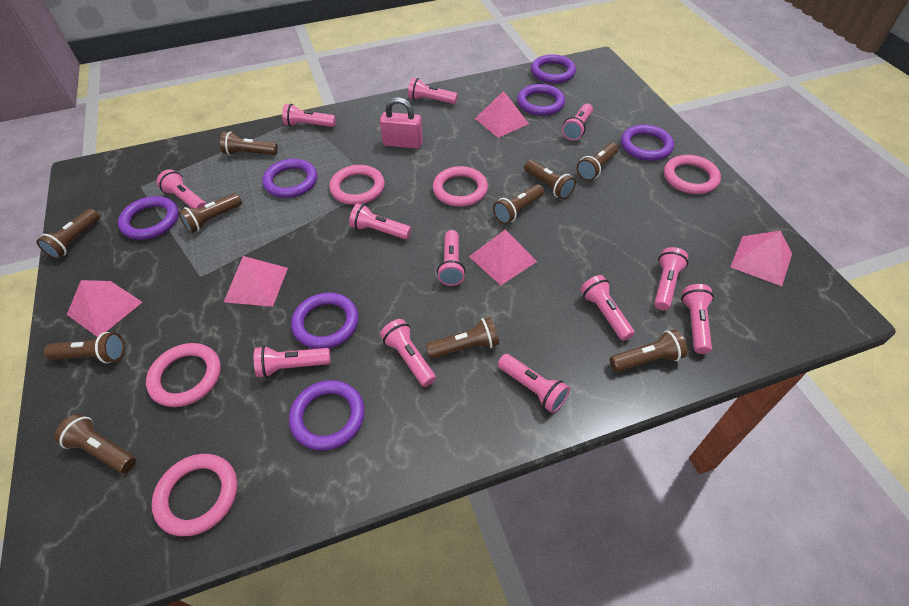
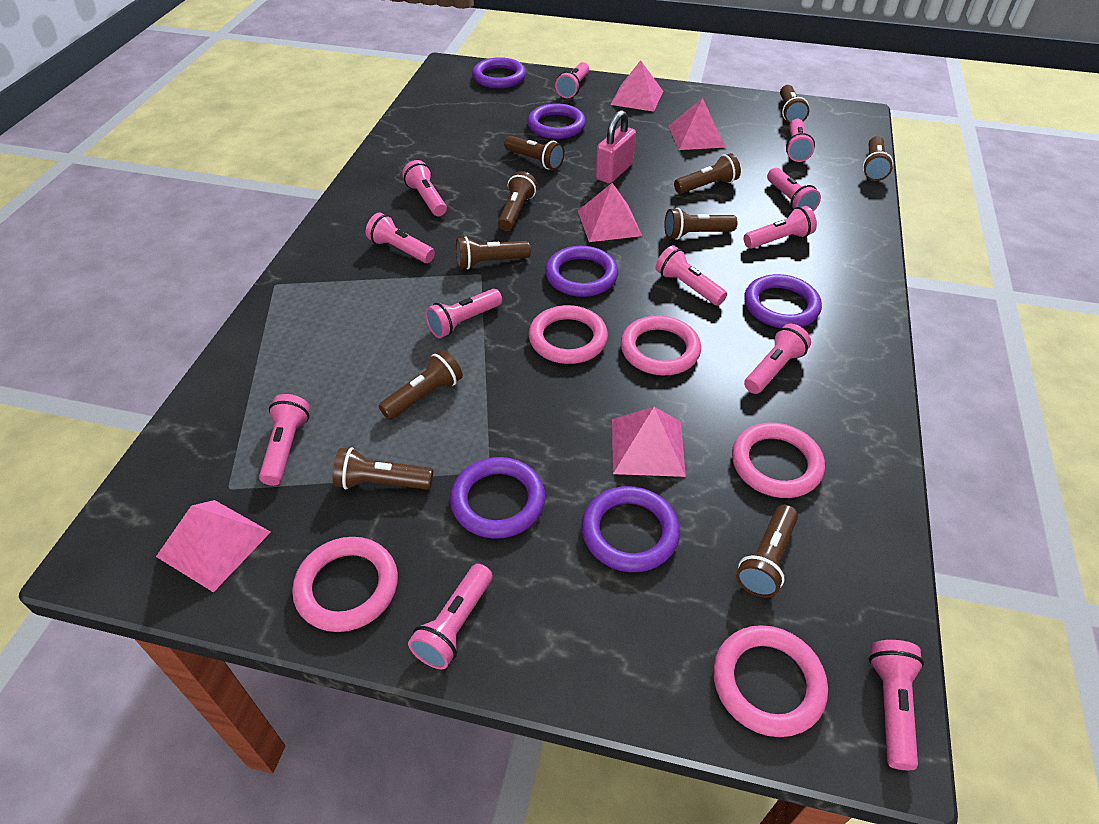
purple ring: 7 -> 6

